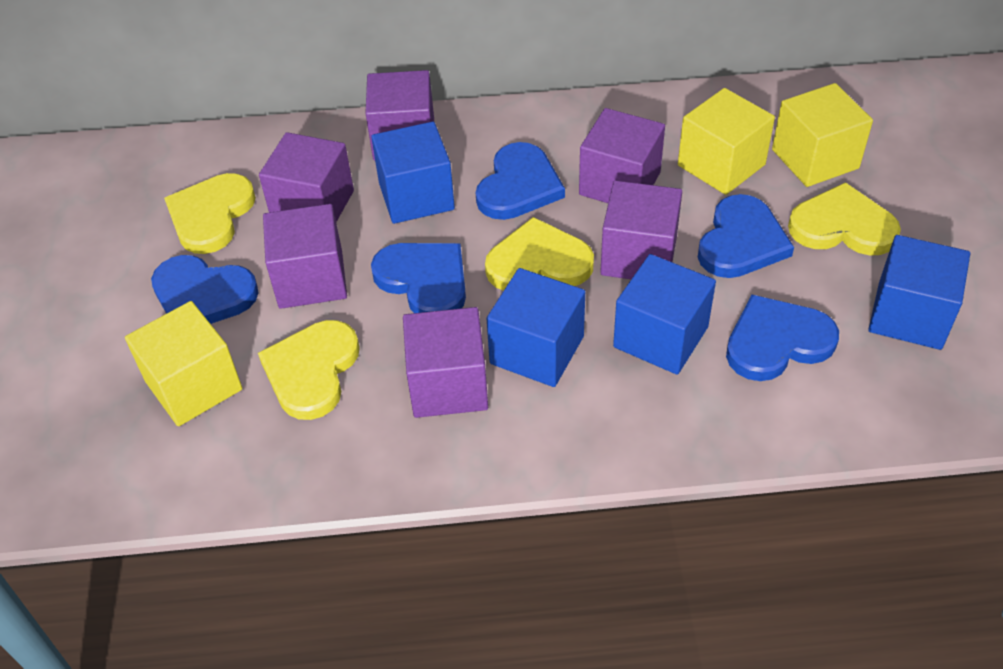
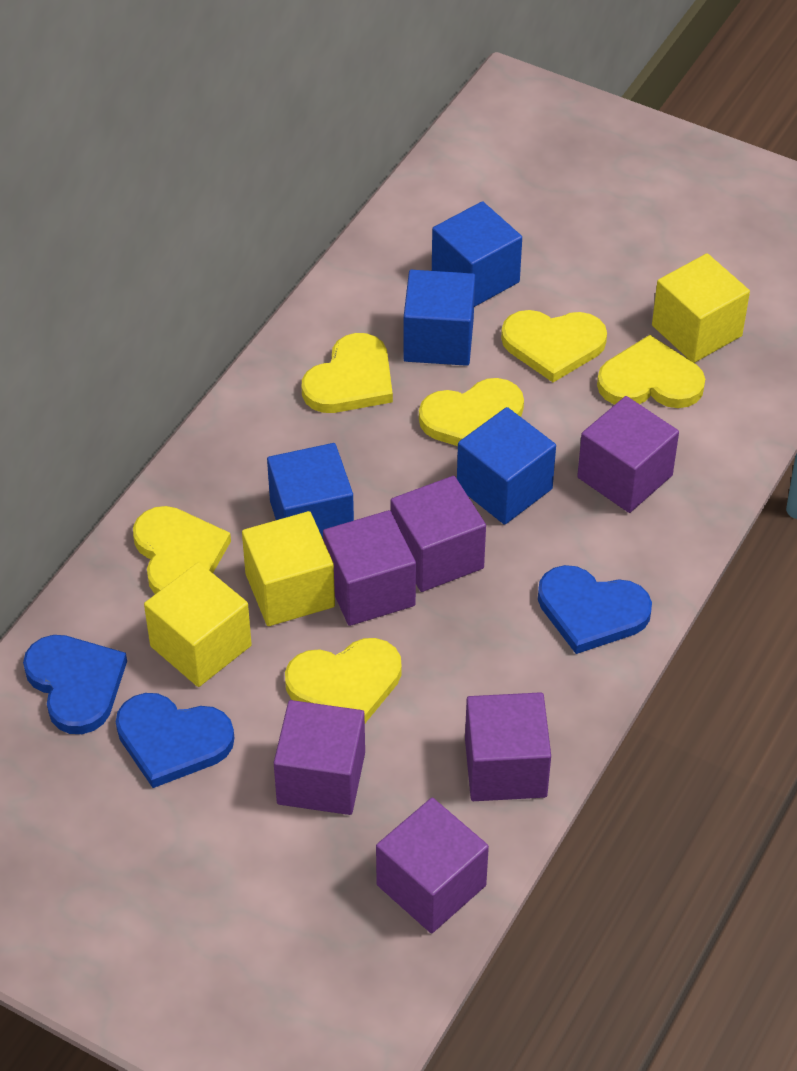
blue heart: 5 -> 3
yellow heart: 4 -> 6

